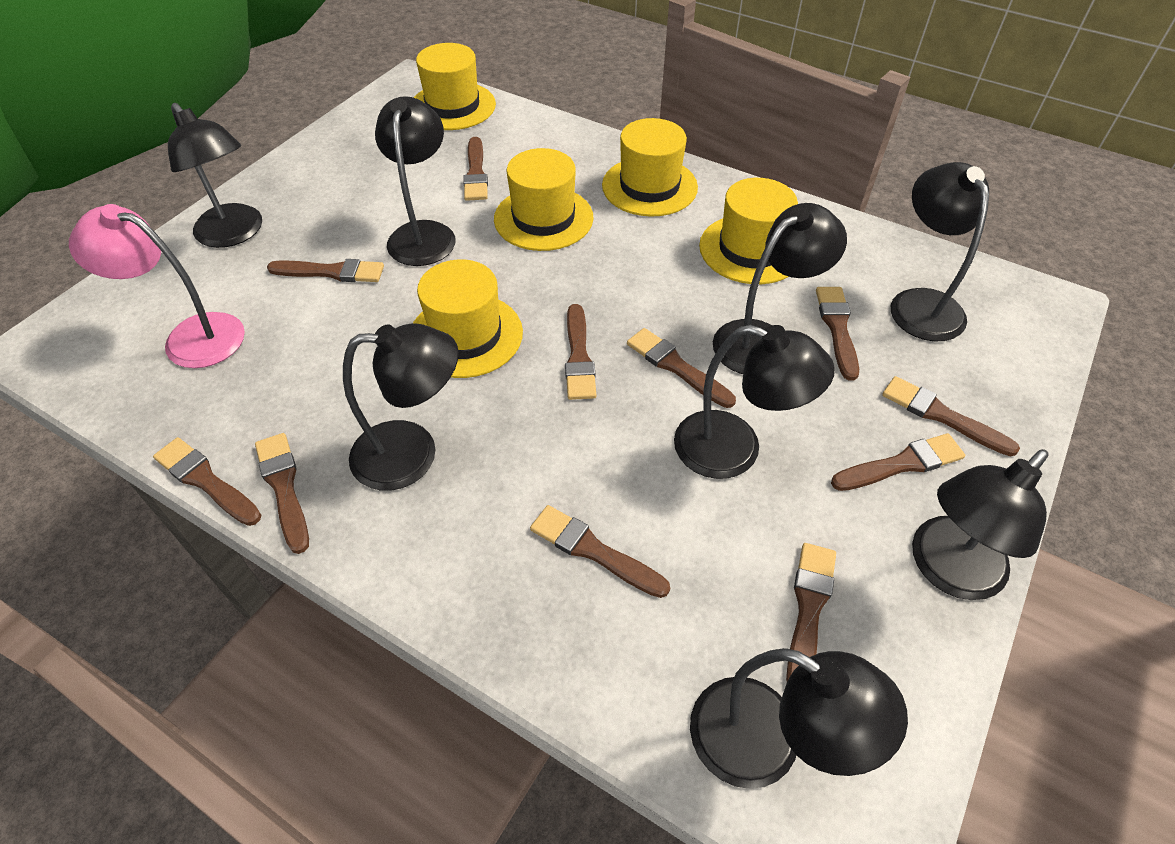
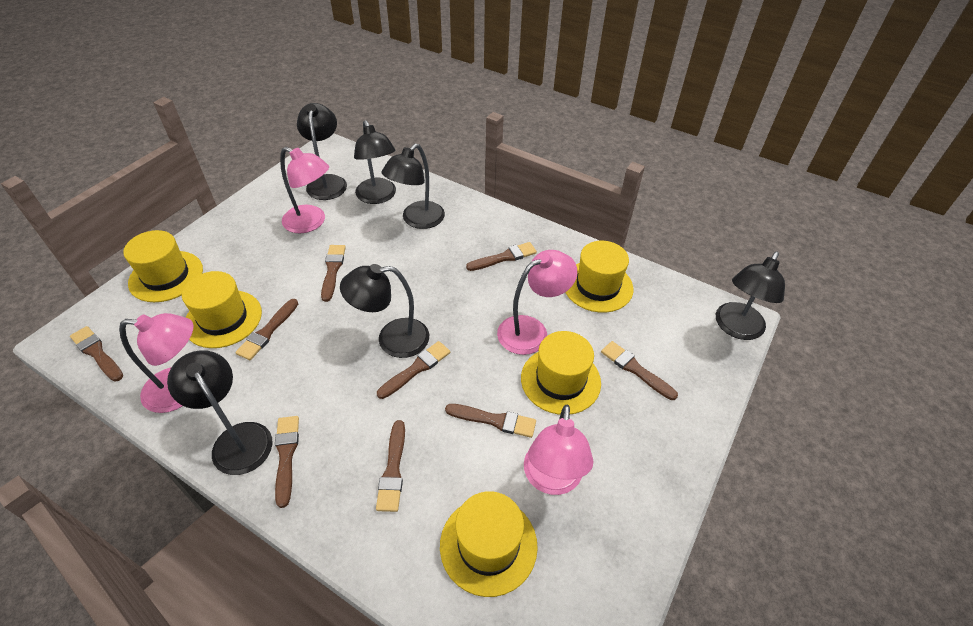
black lamp: 8 -> 6
brown brush: 11 -> 9
pink lamp: 1 -> 4

